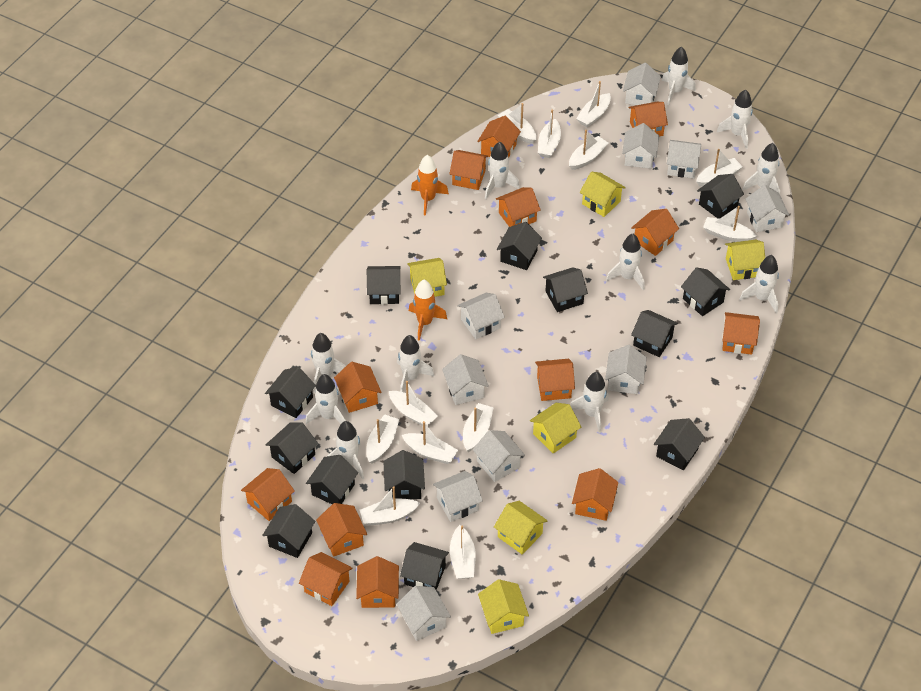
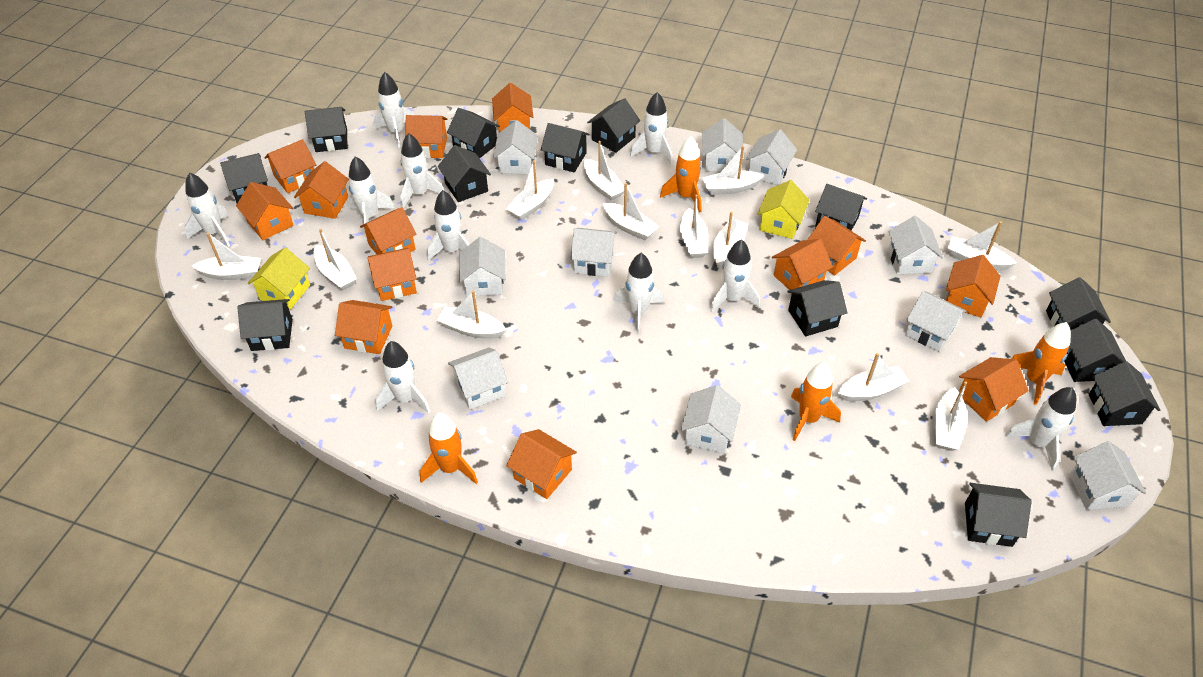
orange rocket: 2 -> 4
white rocket: 11 -> 10
yellow house: 6 -> 2

